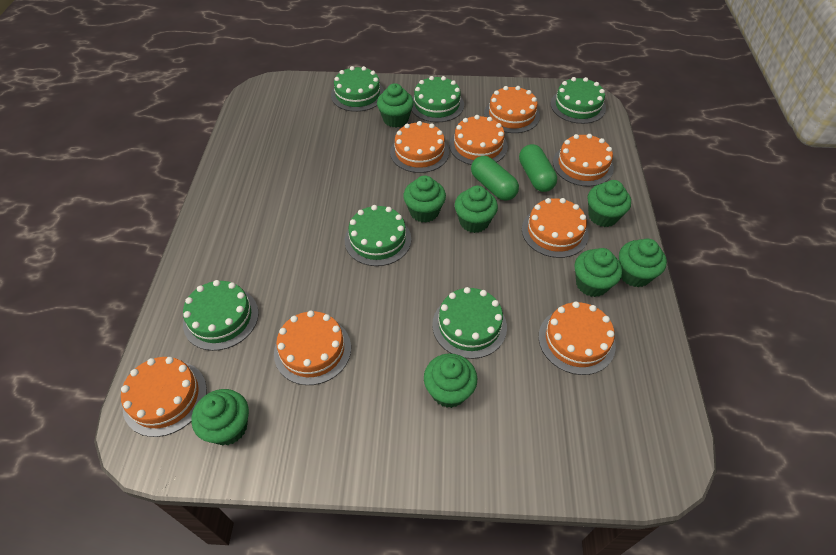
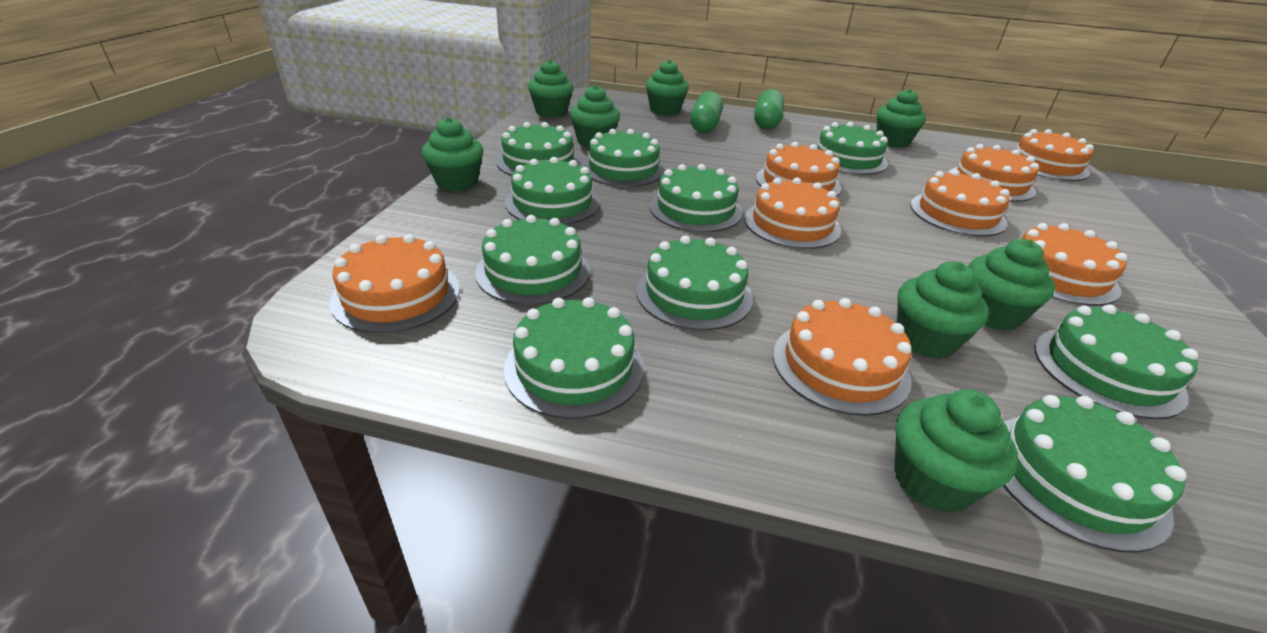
green cake: 6 -> 10

